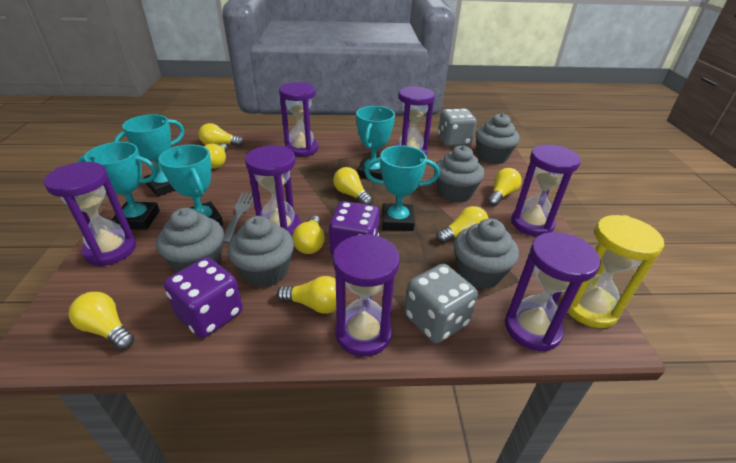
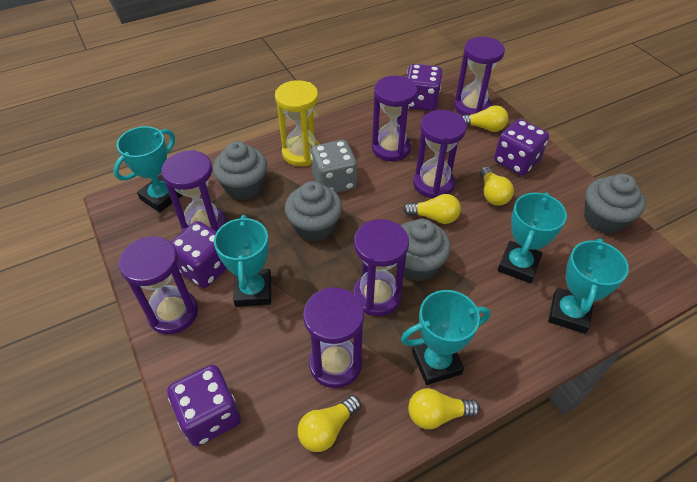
grey cupcake: 5 -> 4
grey dice: 2 -> 1
grey fork: 1 -> 0
purple dice: 2 -> 4
yellow light bulb: 8 -> 5

